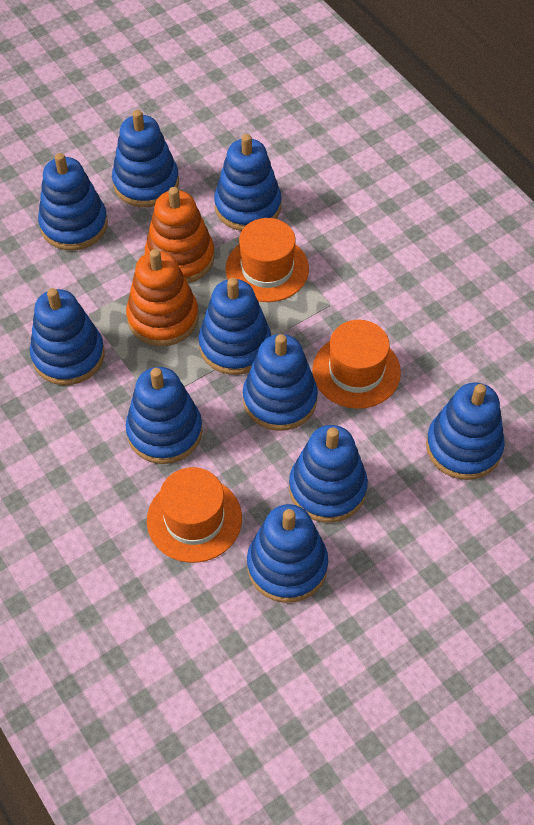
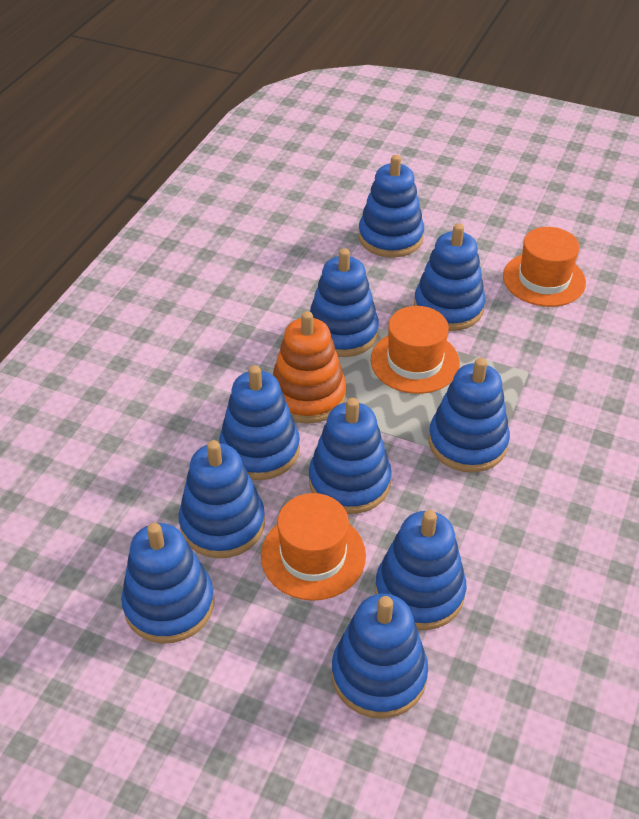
orange stacking toy: 2 -> 1

